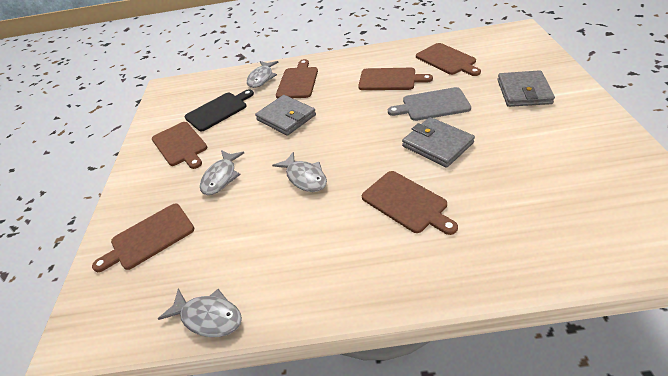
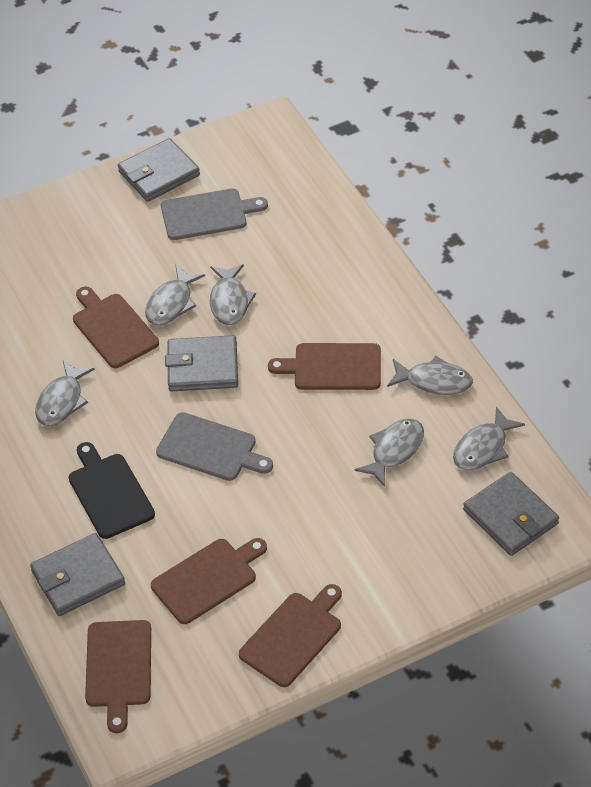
brown cutting board: 6 -> 5
grey cutting board: 1 -> 2
grey fish: 4 -> 6
grey wallet: 3 -> 4

